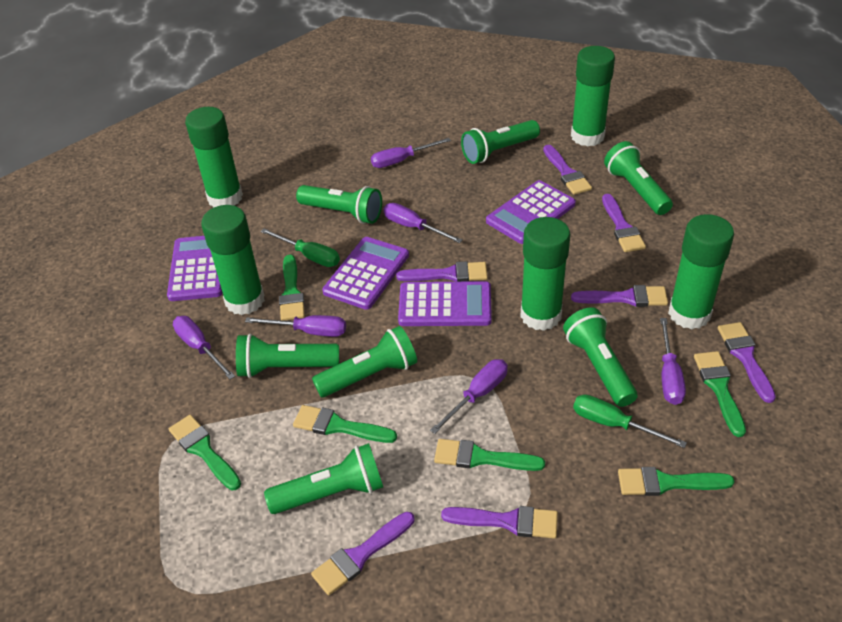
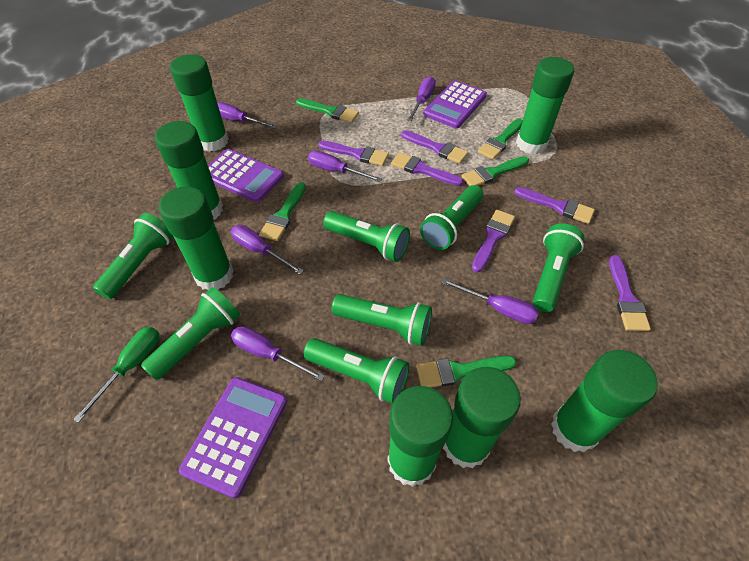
green brush: 6 -> 5
green glue stick: 5 -> 7
green screwdriver: 2 -> 1
purple brush: 7 -> 6
purple calculator: 4 -> 3

